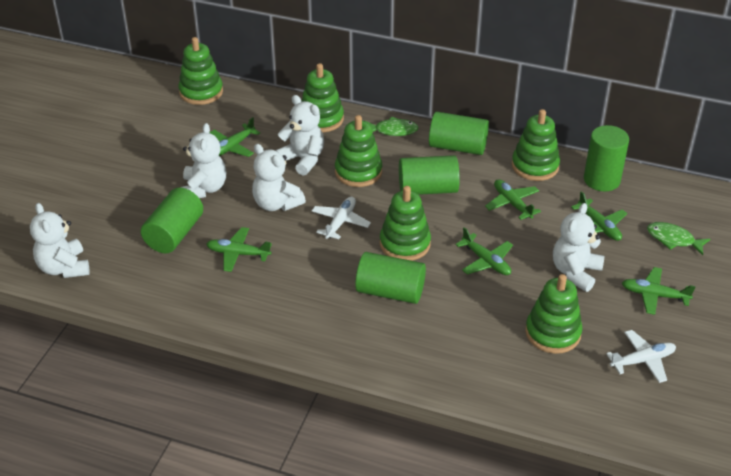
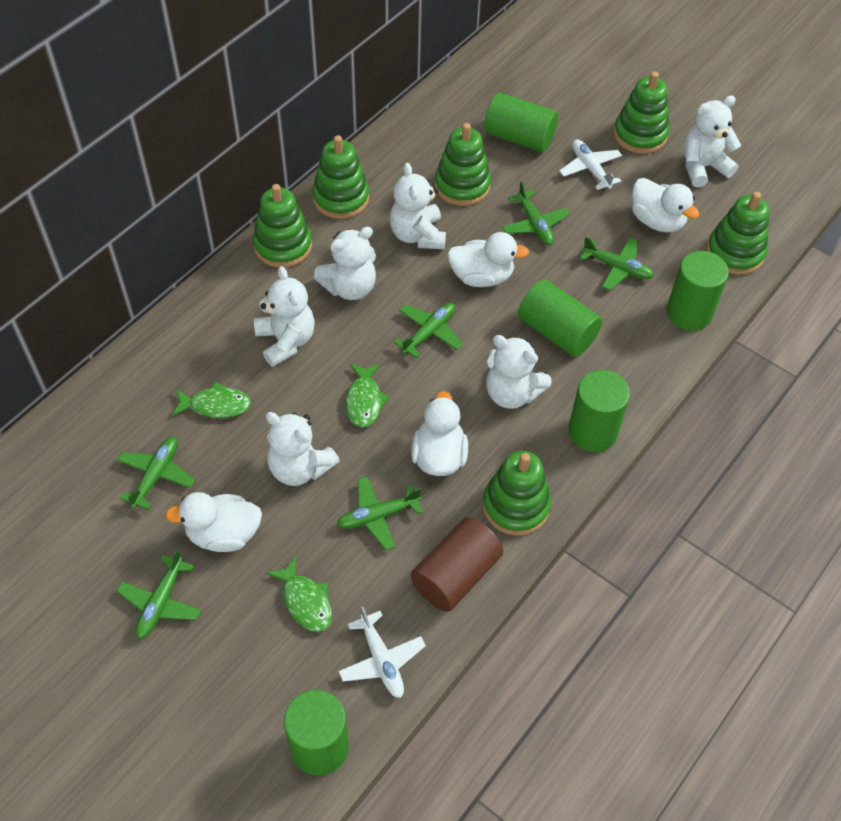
brown cylinder: 0 -> 1
green fish: 2 -> 3
white duck: 0 -> 4
white teddy bear: 5 -> 6

